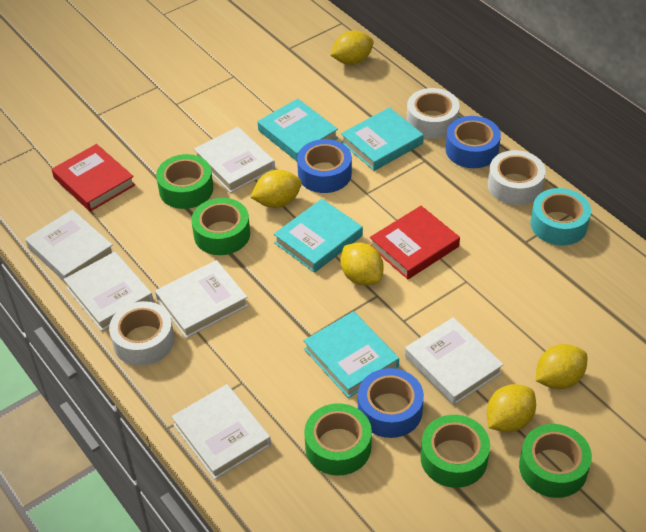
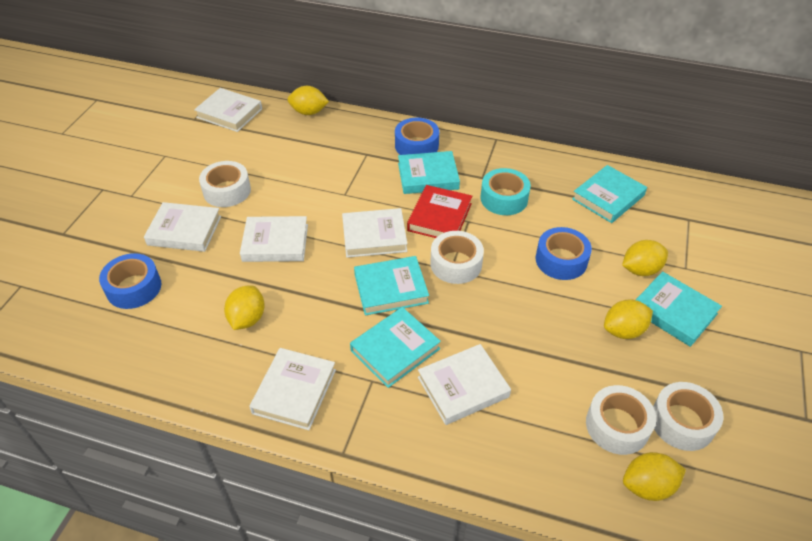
green tape: 5 -> 0
red book: 2 -> 1
turquoise book: 4 -> 5
white tape: 3 -> 4

